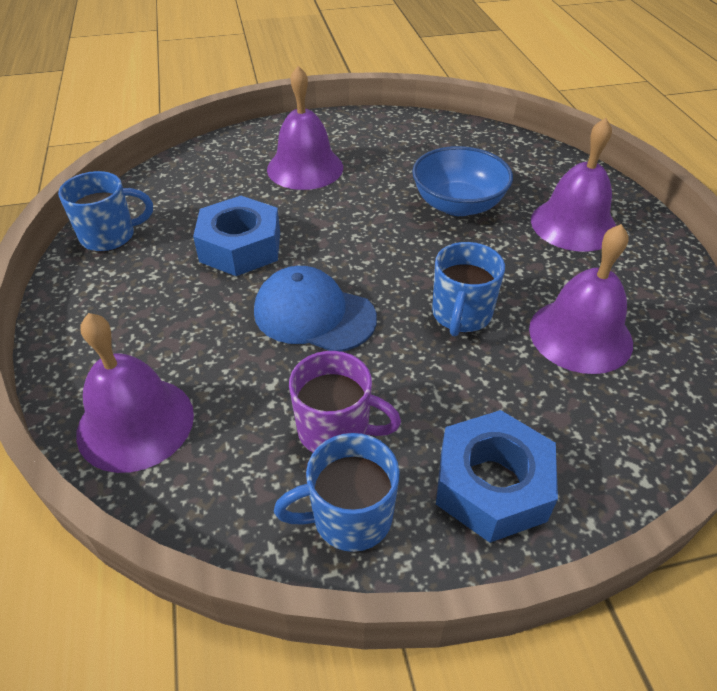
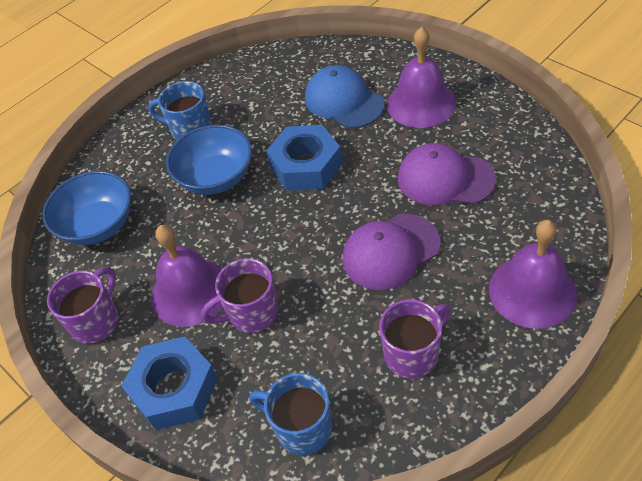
blue bowl: 1 -> 2
blue mug: 3 -> 2
purple bell: 4 -> 3
purple cap: 0 -> 2
purple mug: 1 -> 3

